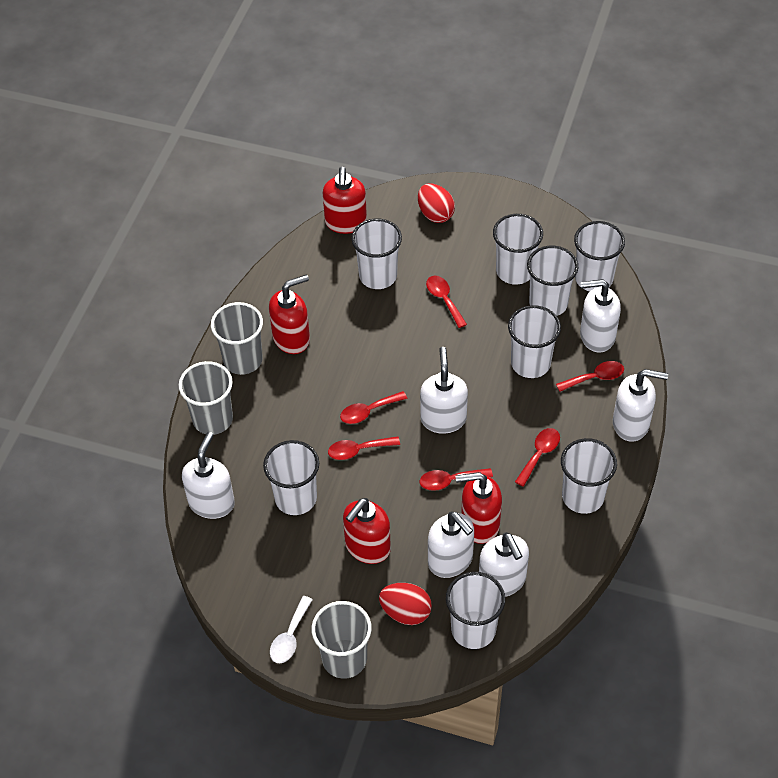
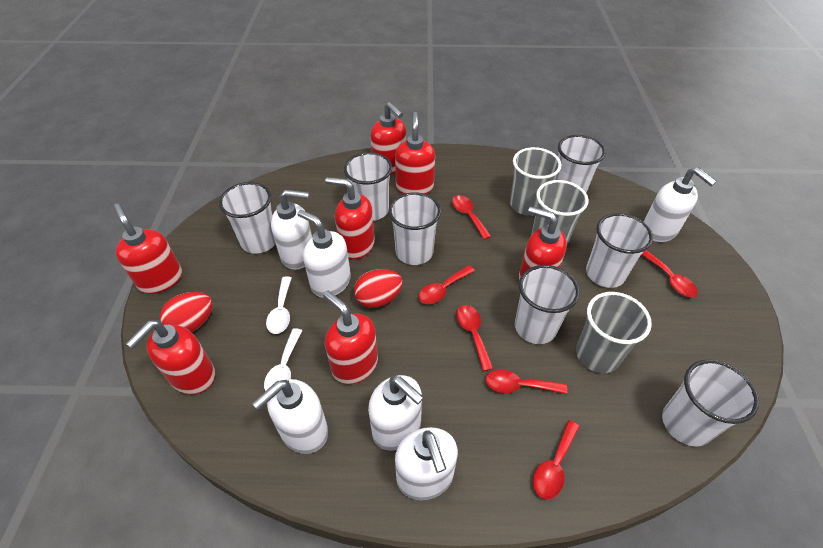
red soap dispenser: 4 -> 7
white cup: 8 -> 7
white spoon: 1 -> 2

